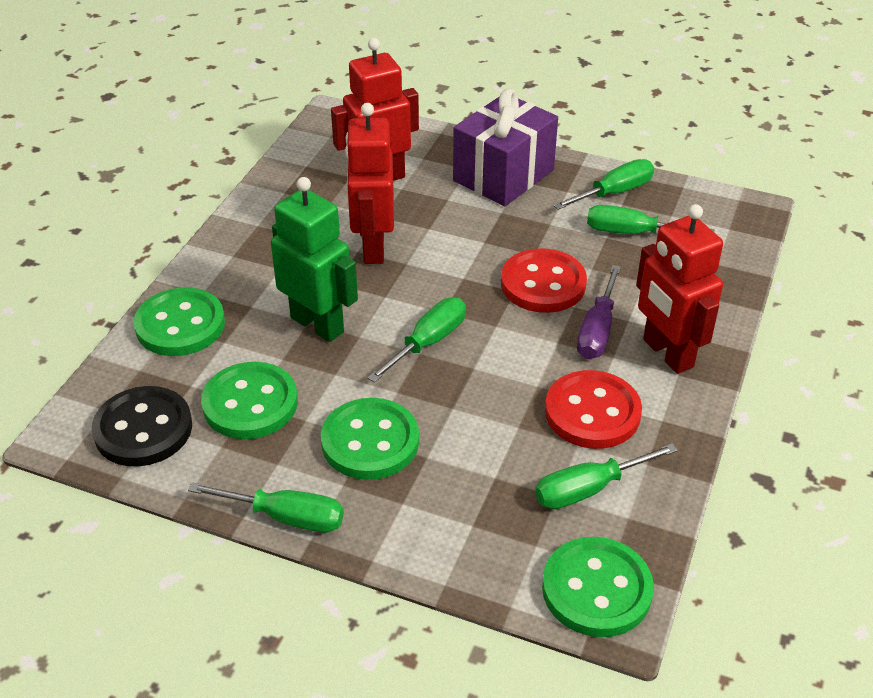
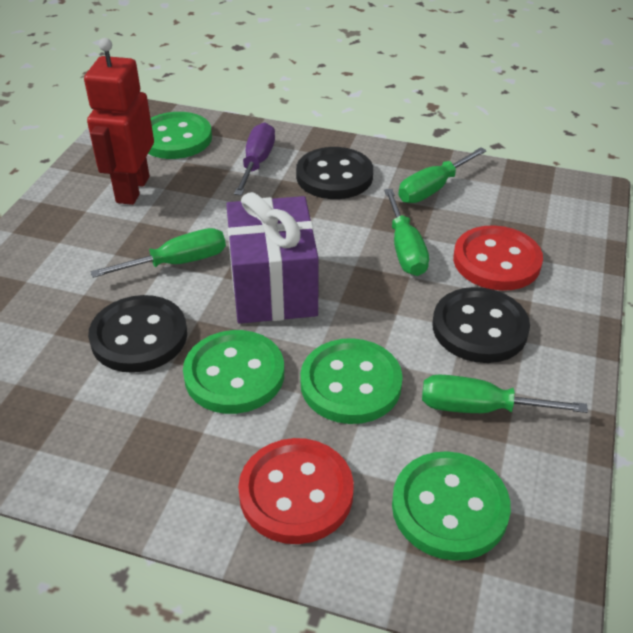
black button: 1 -> 3
green robot: 1 -> 0
green screwdriver: 5 -> 4
red robot: 3 -> 1

